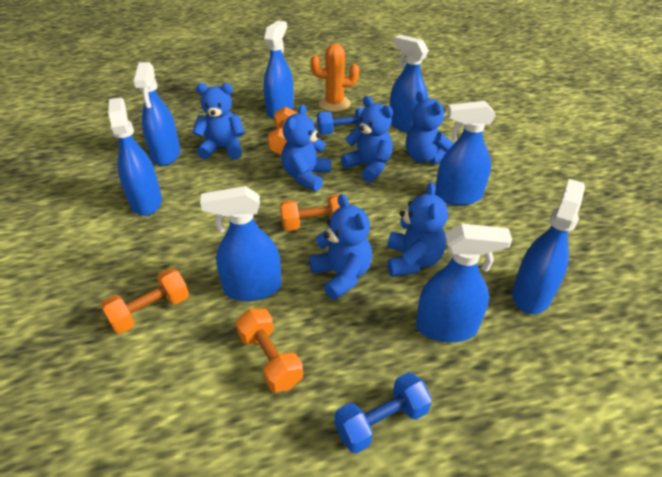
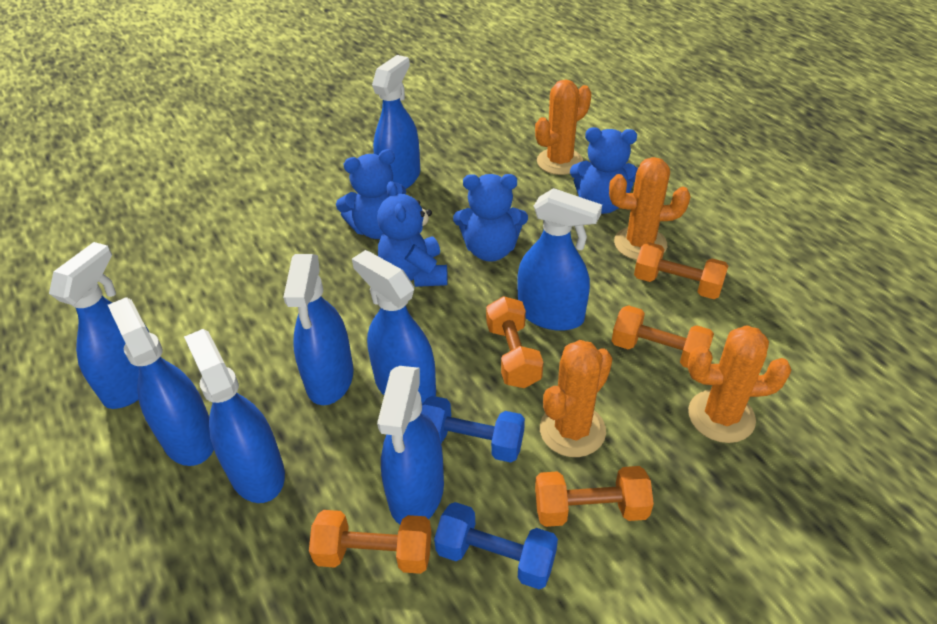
blue teddy bear: 6 -> 4
orange cactus: 1 -> 4
orange dumbbell: 4 -> 5

